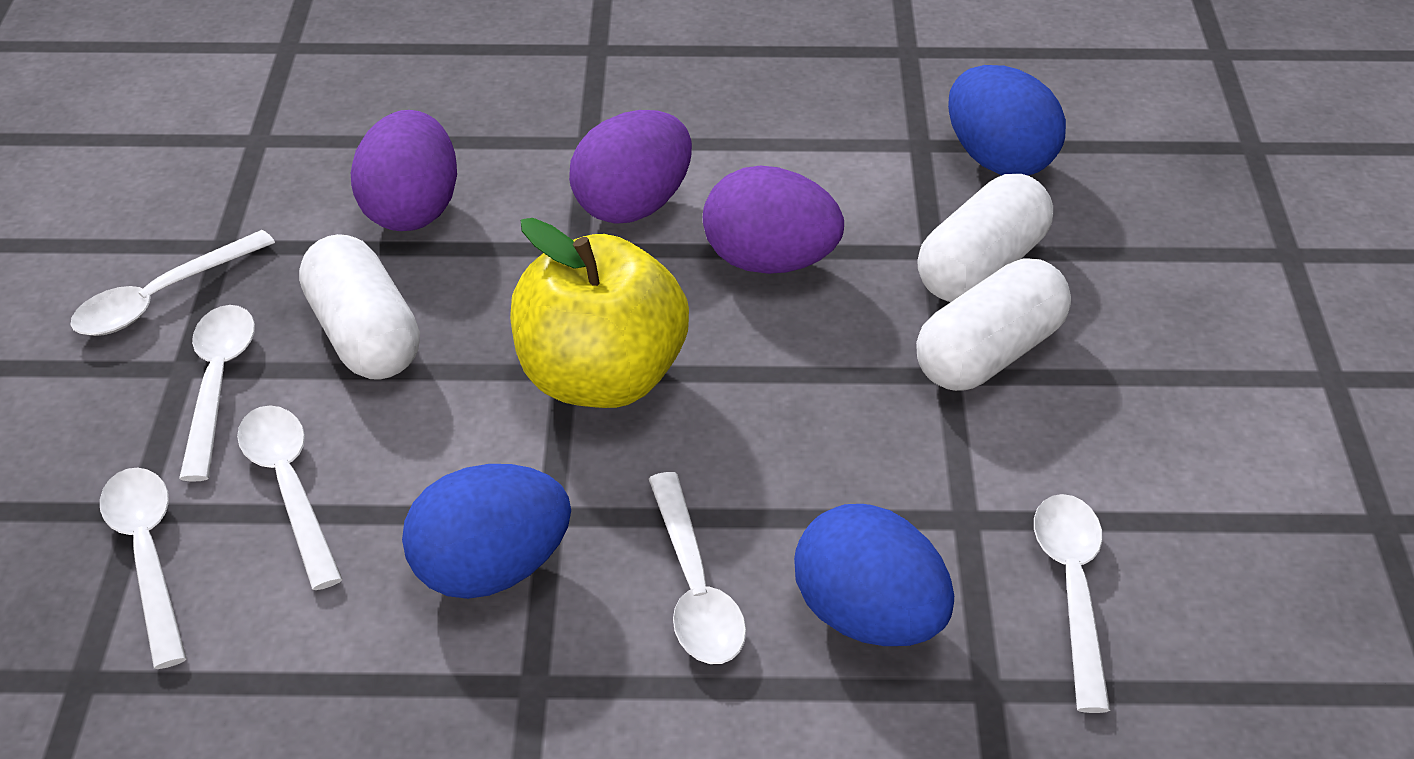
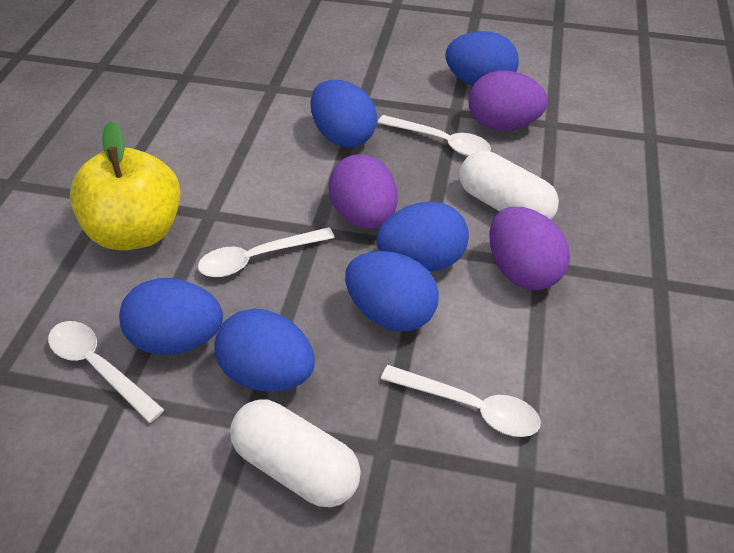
blue egg: 3 -> 6
white capsule: 3 -> 2
white spoon: 6 -> 4

